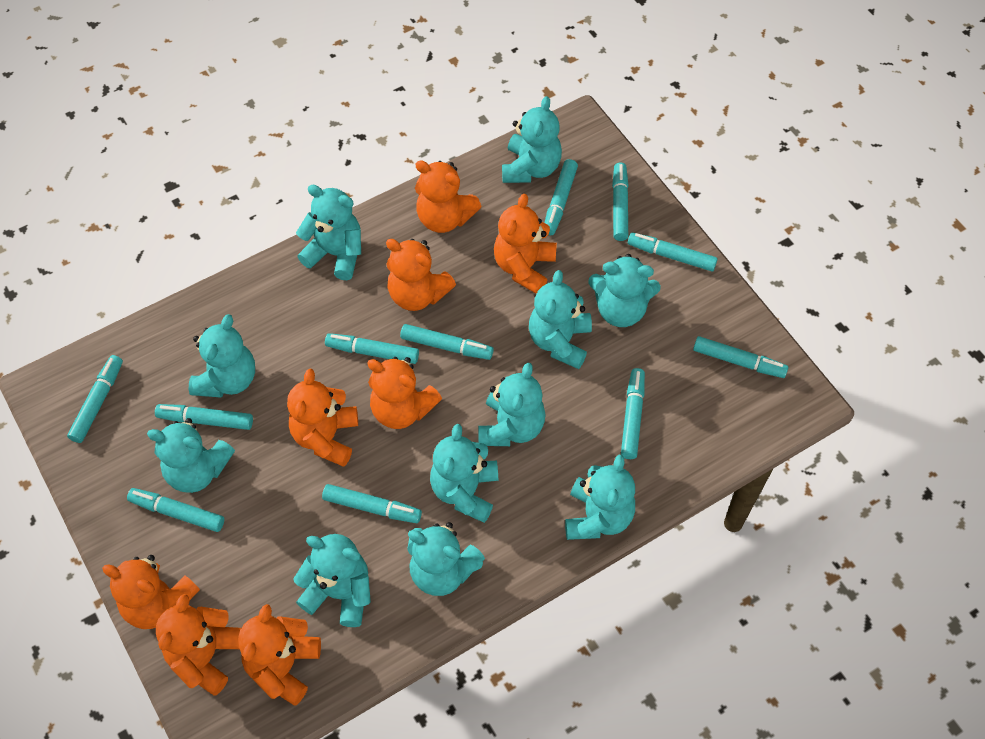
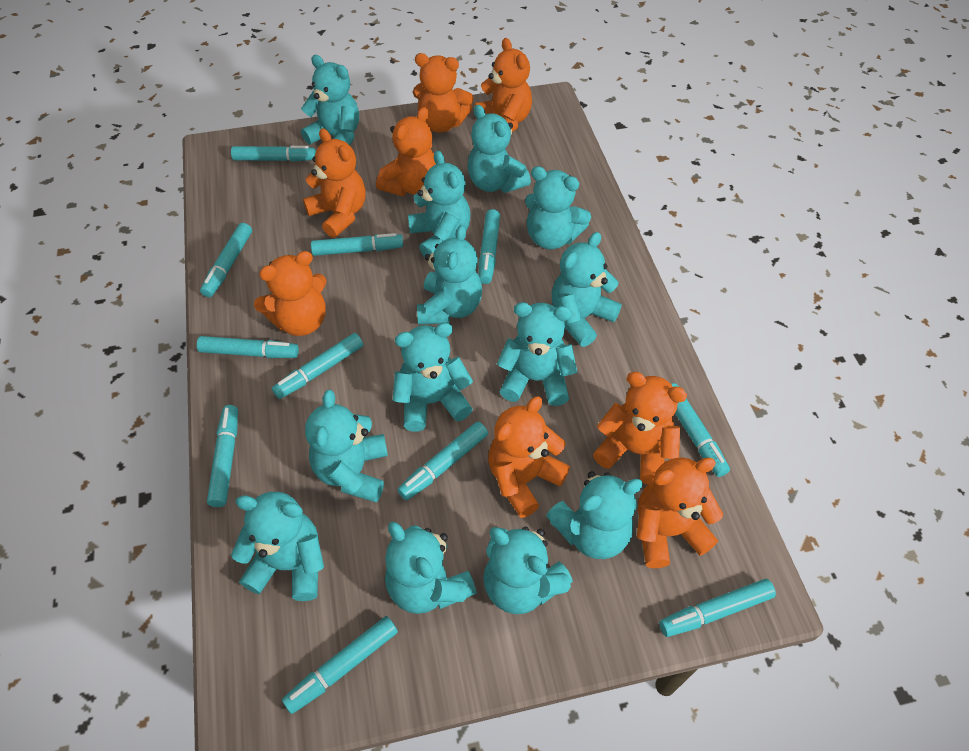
turquoise teddy bear: 11 -> 13

